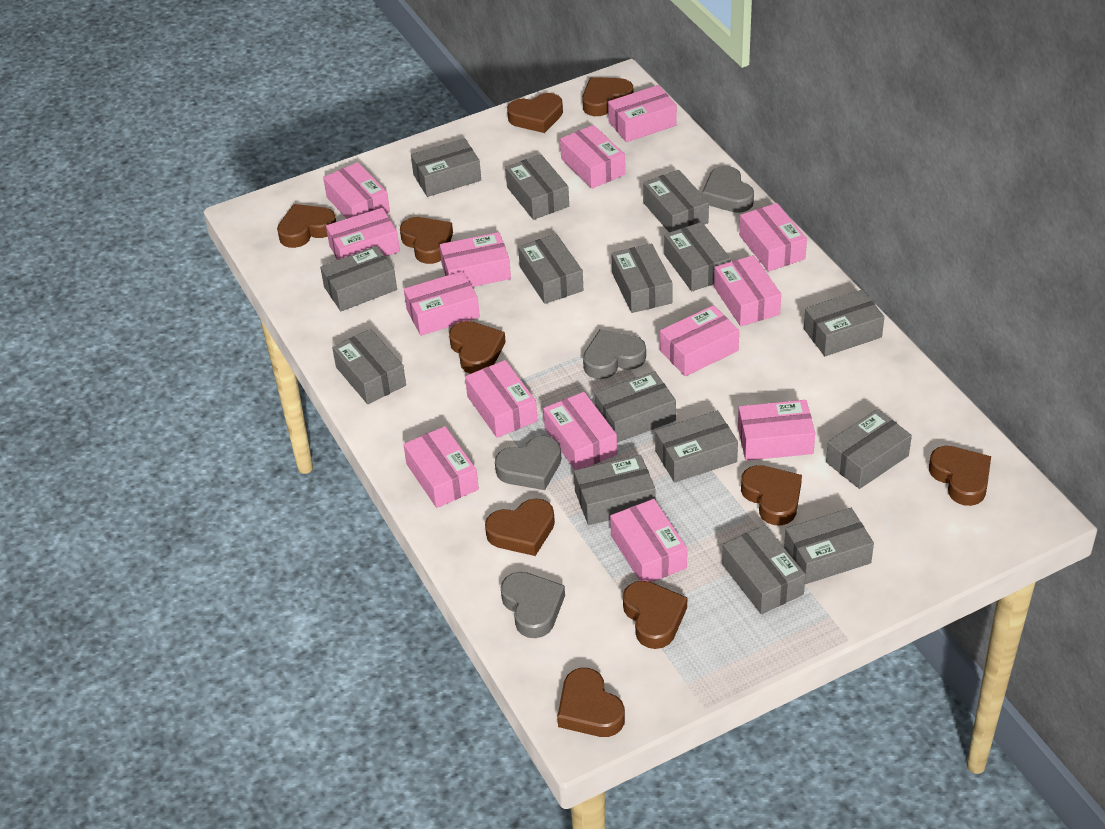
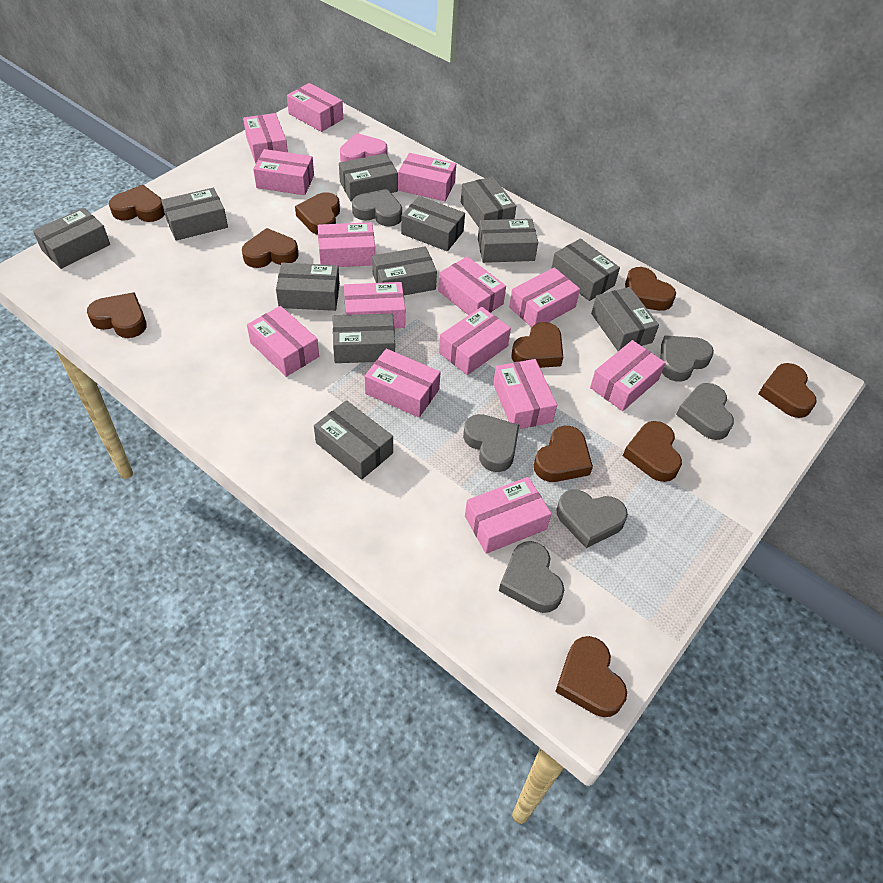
grey box: 15 -> 12
grey heart: 4 -> 6
pink heart: 0 -> 1

